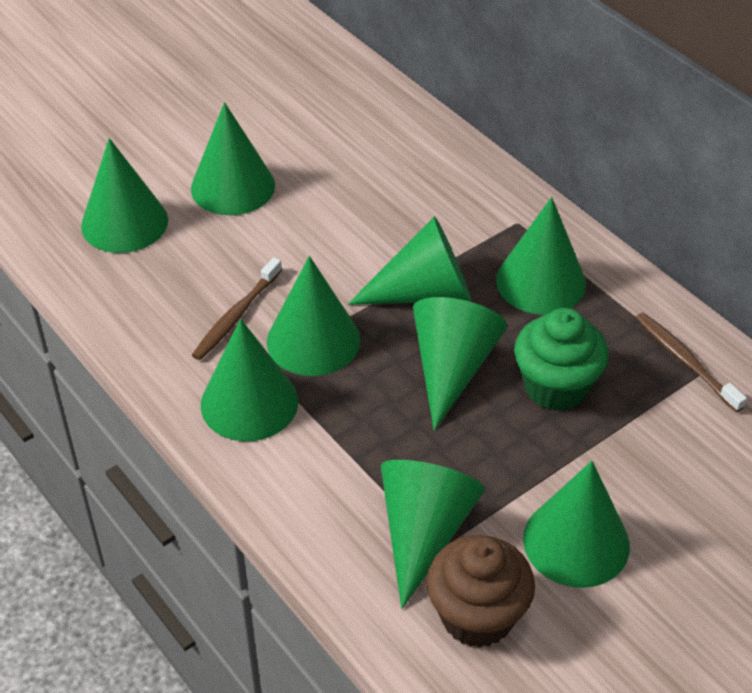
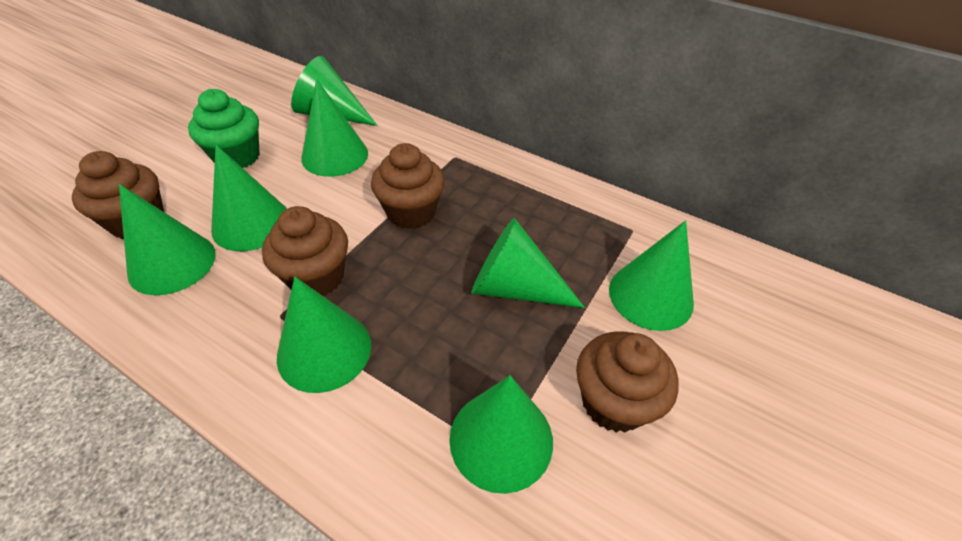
brown cupcake: 1 -> 4
brown toothbrush: 2 -> 0
green cone: 9 -> 8

